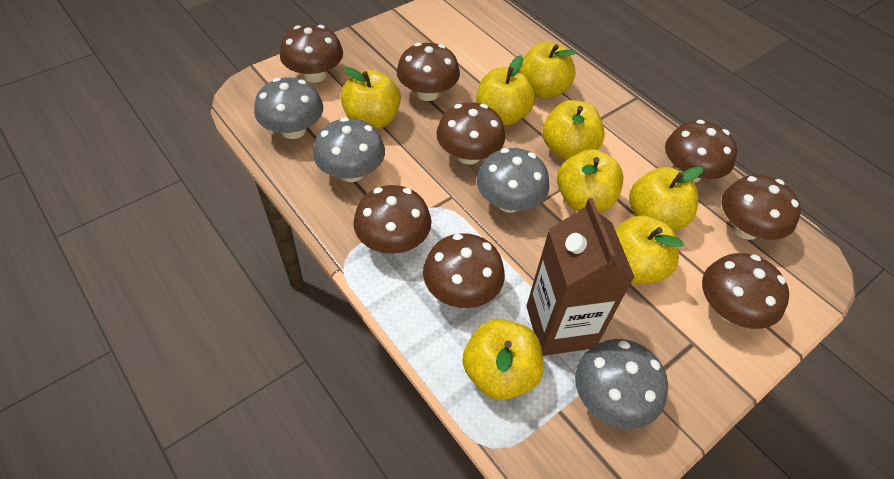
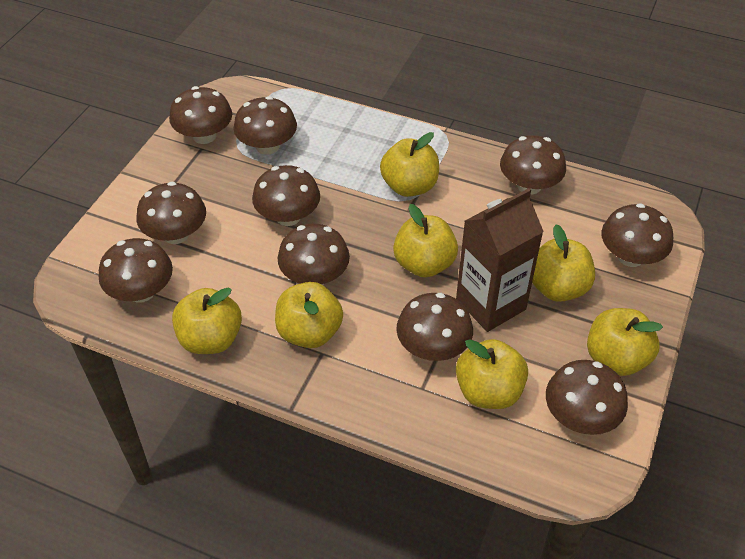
brown mushroom: 8 -> 10
grey mushroom: 4 -> 0
yellow apple: 8 -> 7

